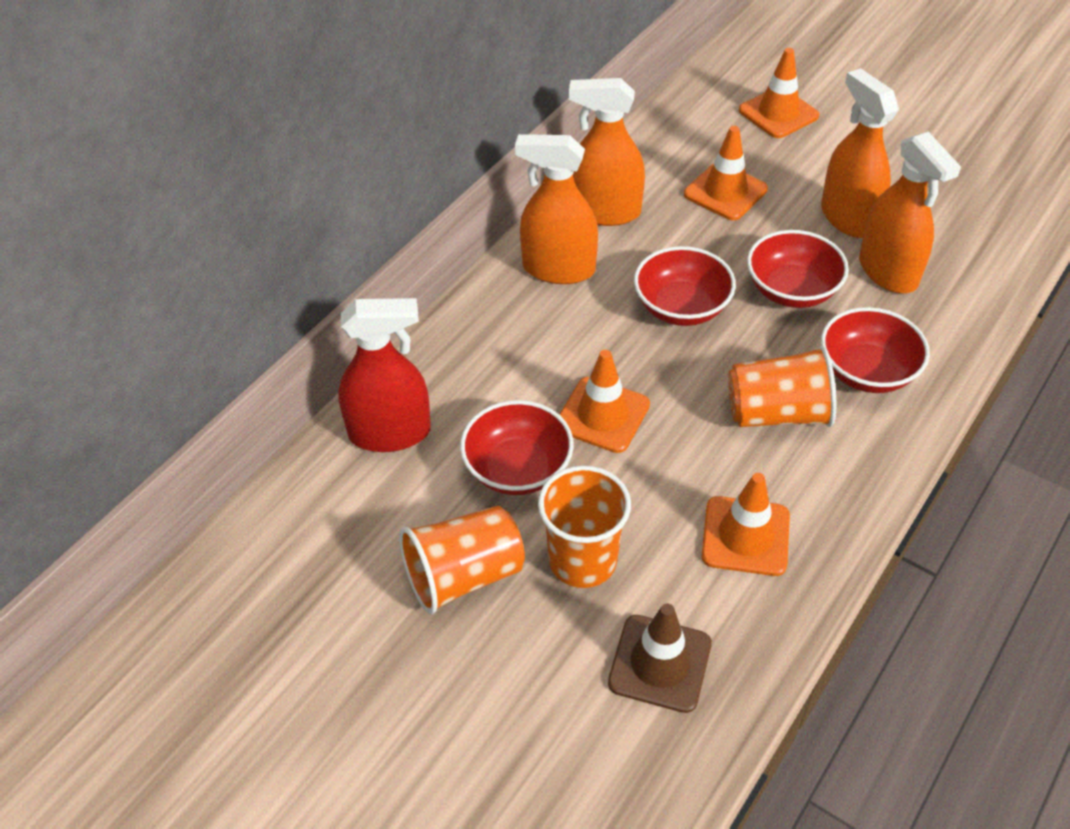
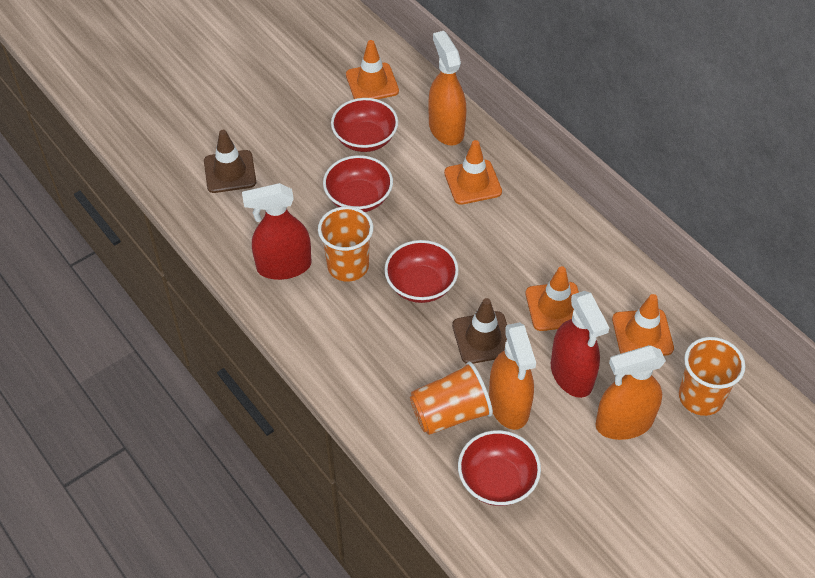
brown traffic cone: 1 -> 2
orange spray bottle: 4 -> 3
red spray bottle: 1 -> 2

